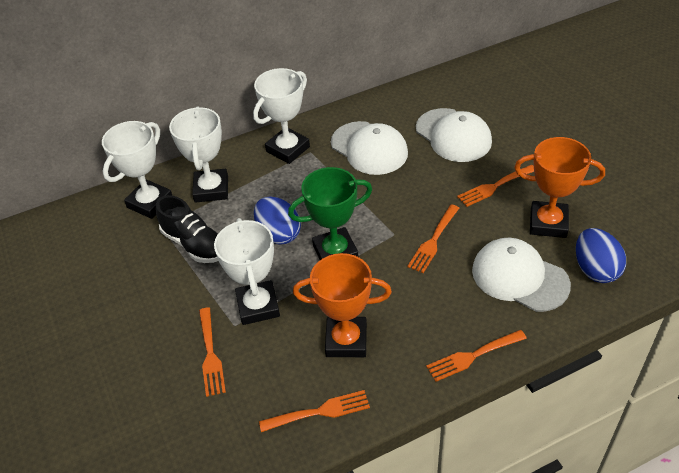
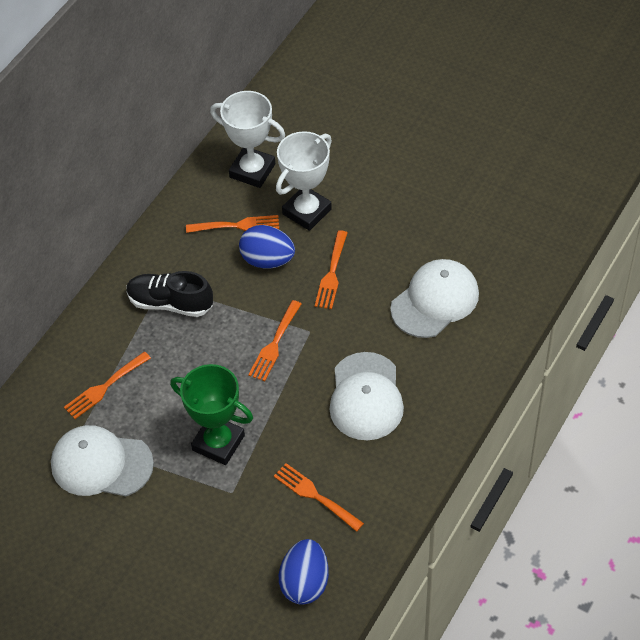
orange trophy: 2 -> 0
white trophy: 4 -> 2

